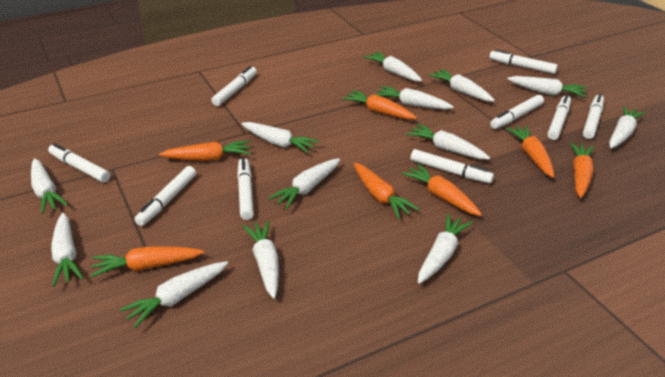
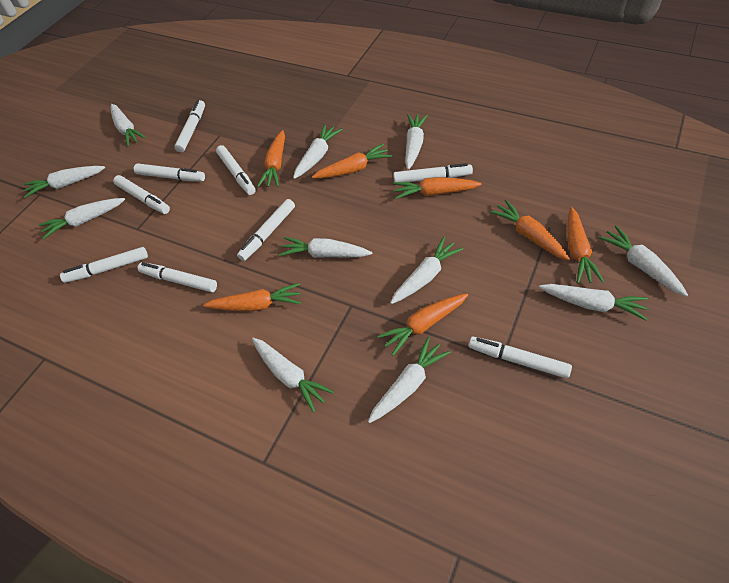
white carrot: 13 -> 11

